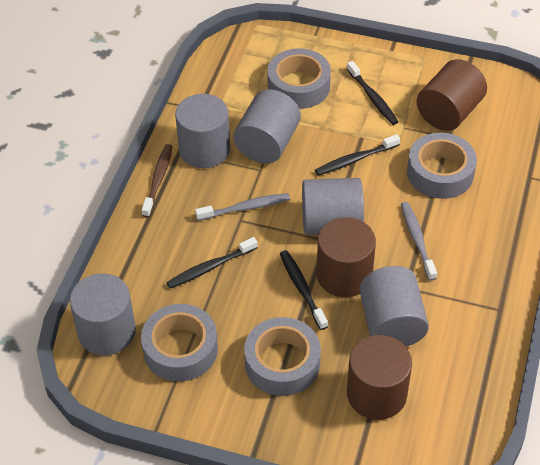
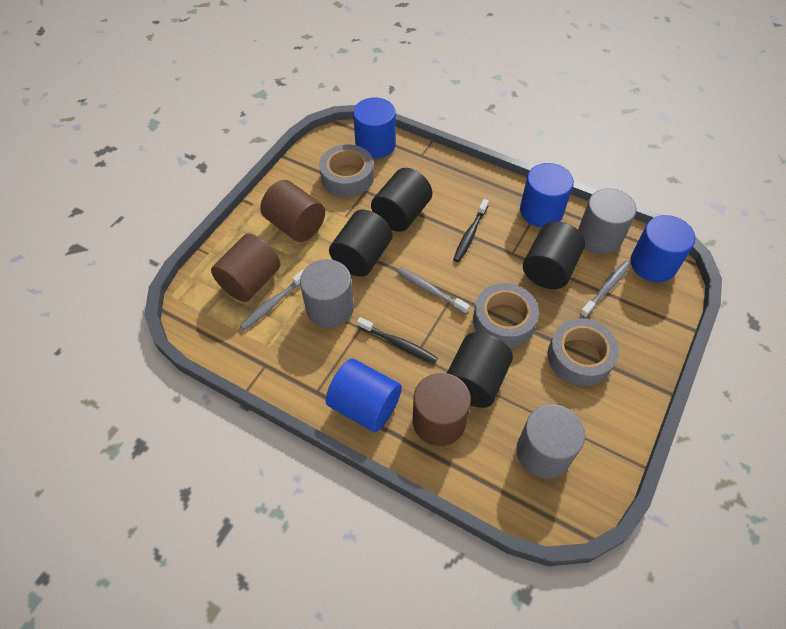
black cylinder: 0 -> 4
black toothbrush: 4 -> 2
blue cylinder: 0 -> 4
brown toothbrush: 1 -> 0
grey cylinder: 5 -> 3
grey tape: 4 -> 3
grey toothbrush: 2 -> 3

